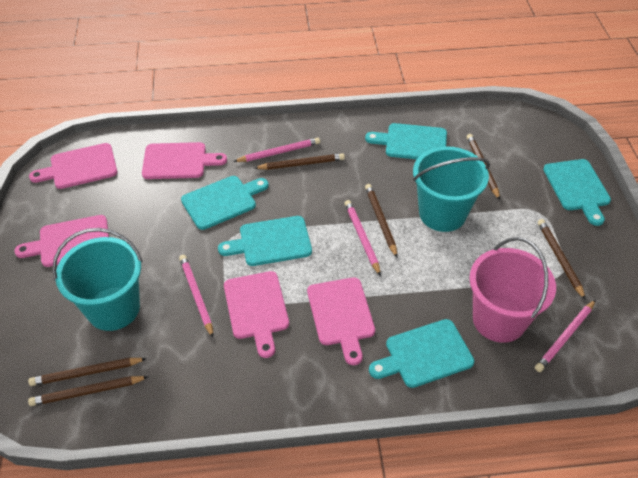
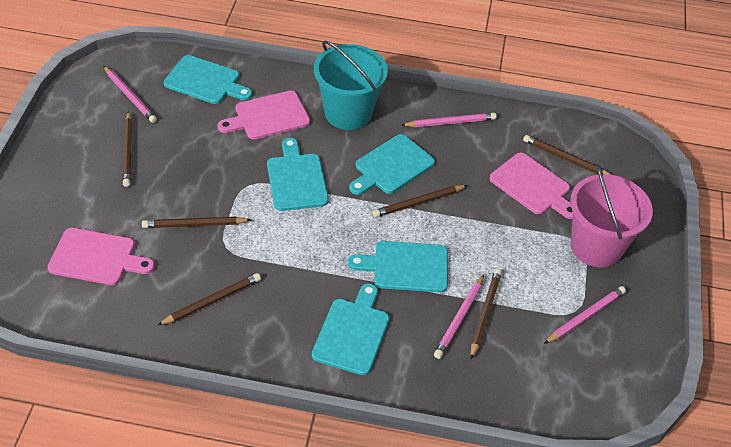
pink cutting board: 5 -> 3
turquoise bucket: 2 -> 1

